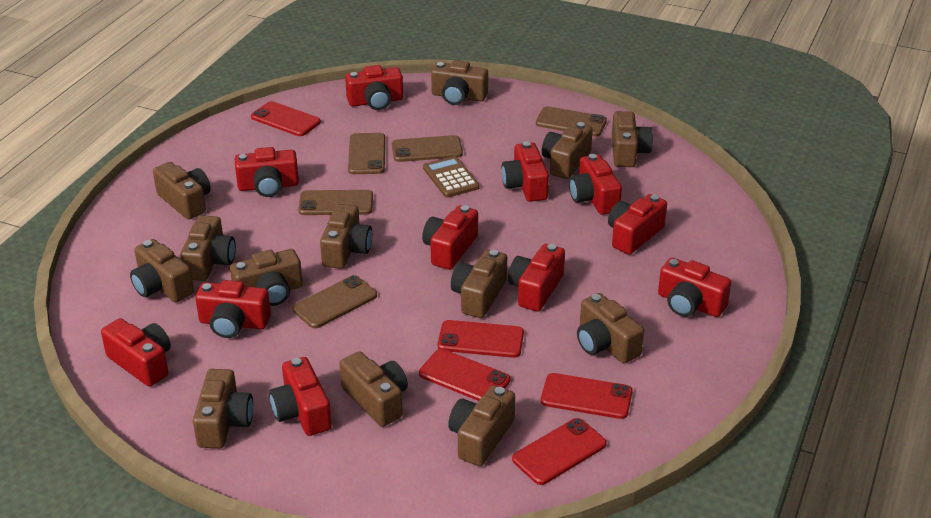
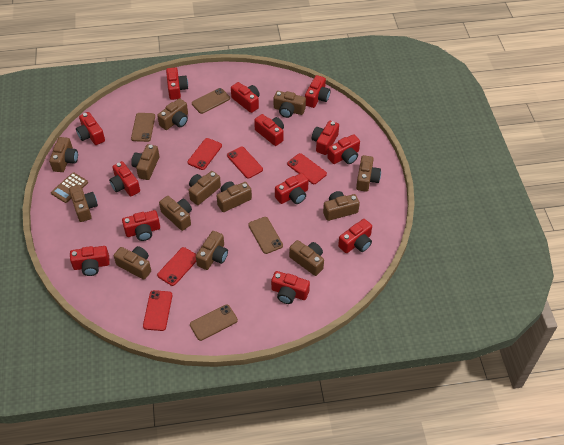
brown phone: 5 -> 4
red camera: 11 -> 13

